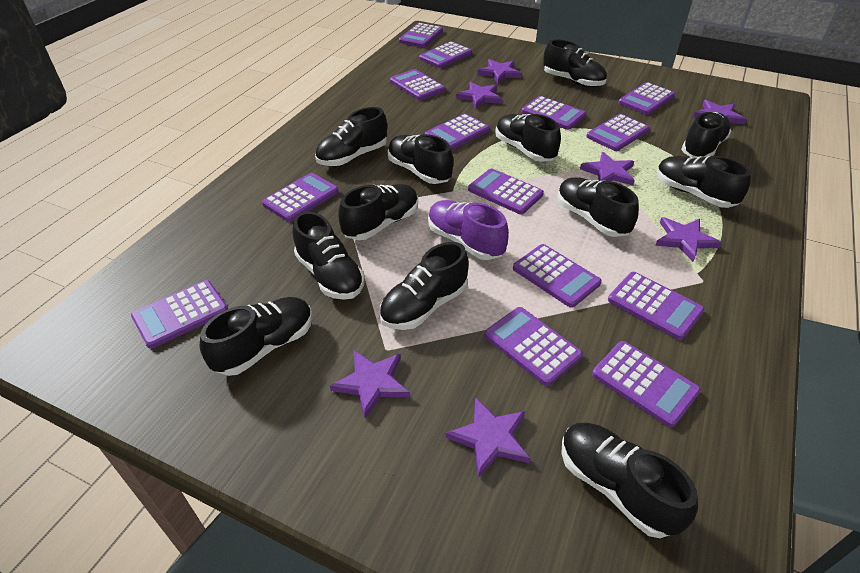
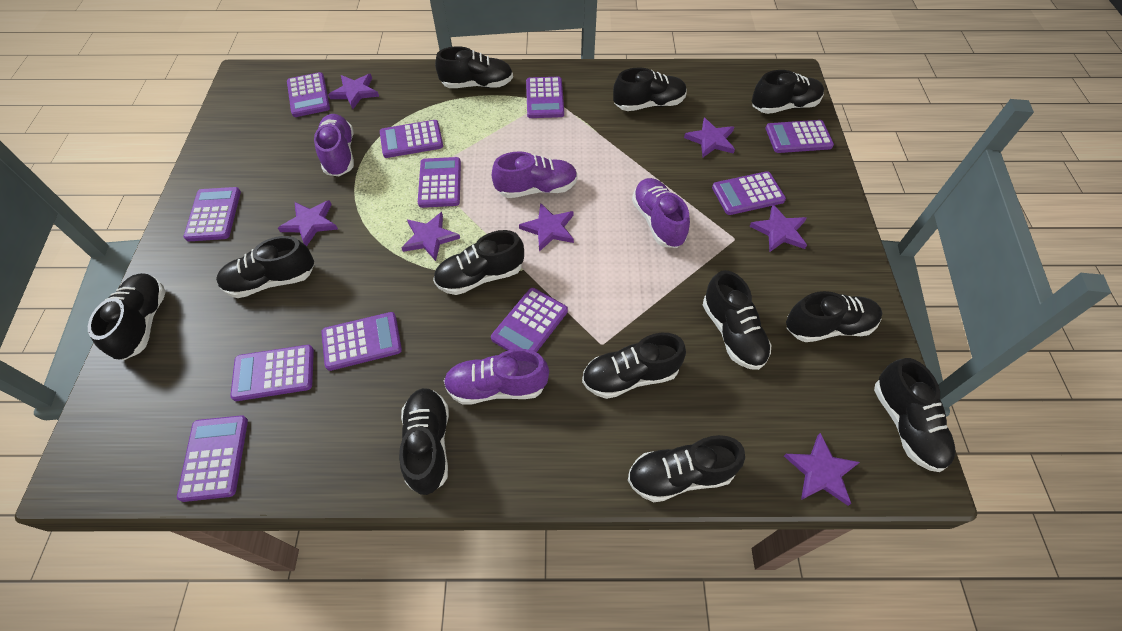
purple calculator: 14 -> 11
purple shoe: 1 -> 4

